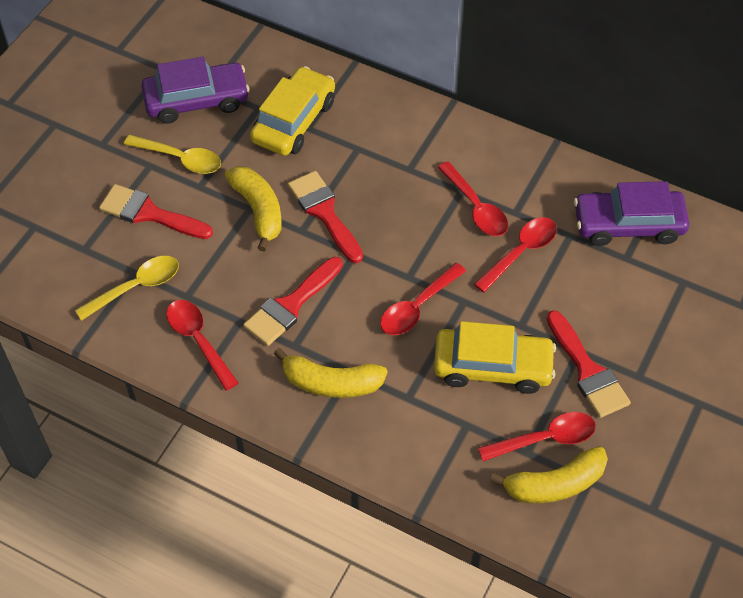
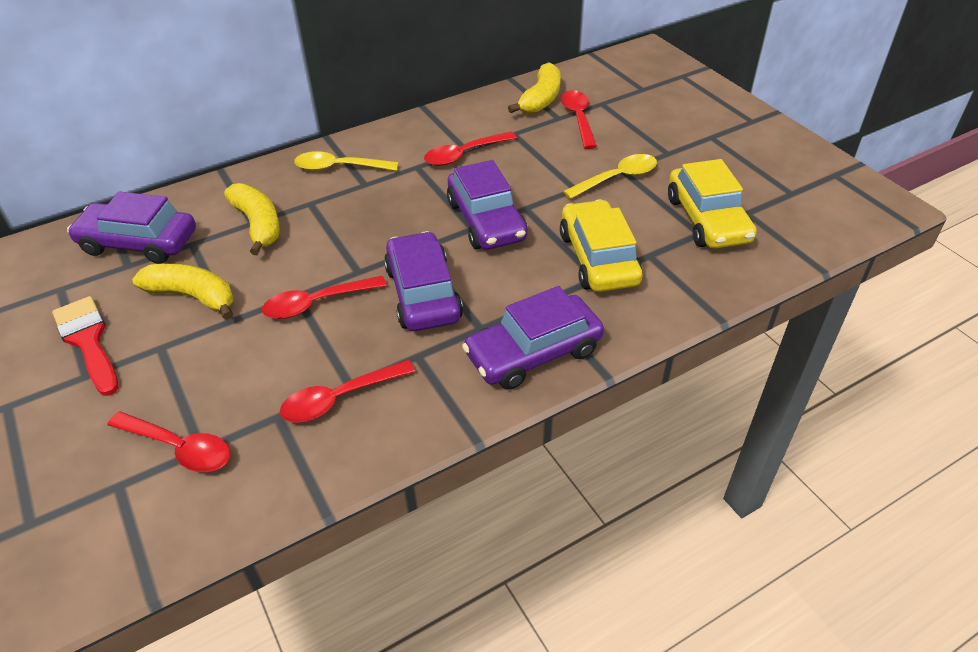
purple car: 2 -> 4
red brush: 4 -> 1

